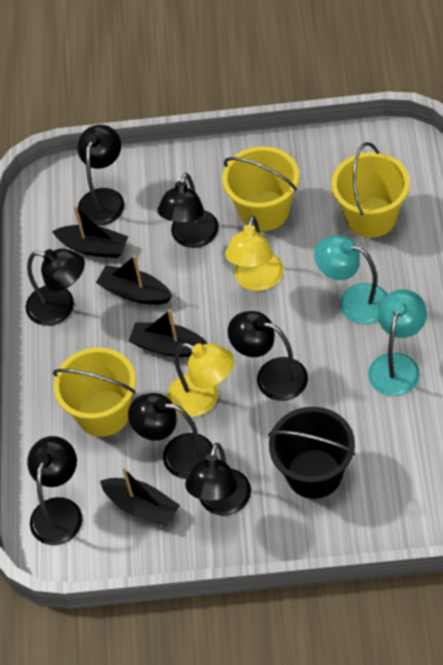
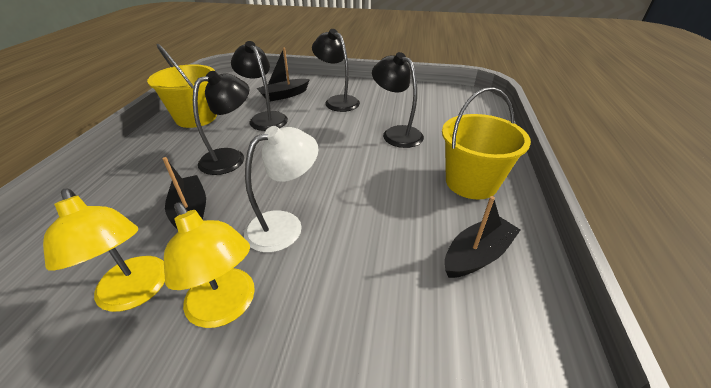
black boat: 4 -> 3
black bucket: 1 -> 0
black lamp: 7 -> 4
turquoise lamp: 2 -> 0
white lamp: 0 -> 1
yellow bucket: 3 -> 2

